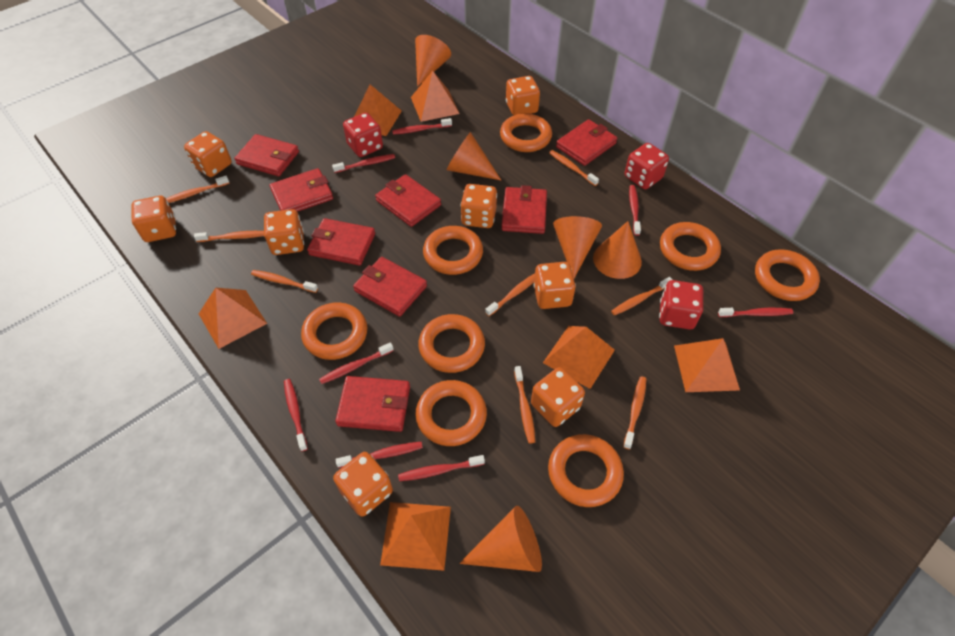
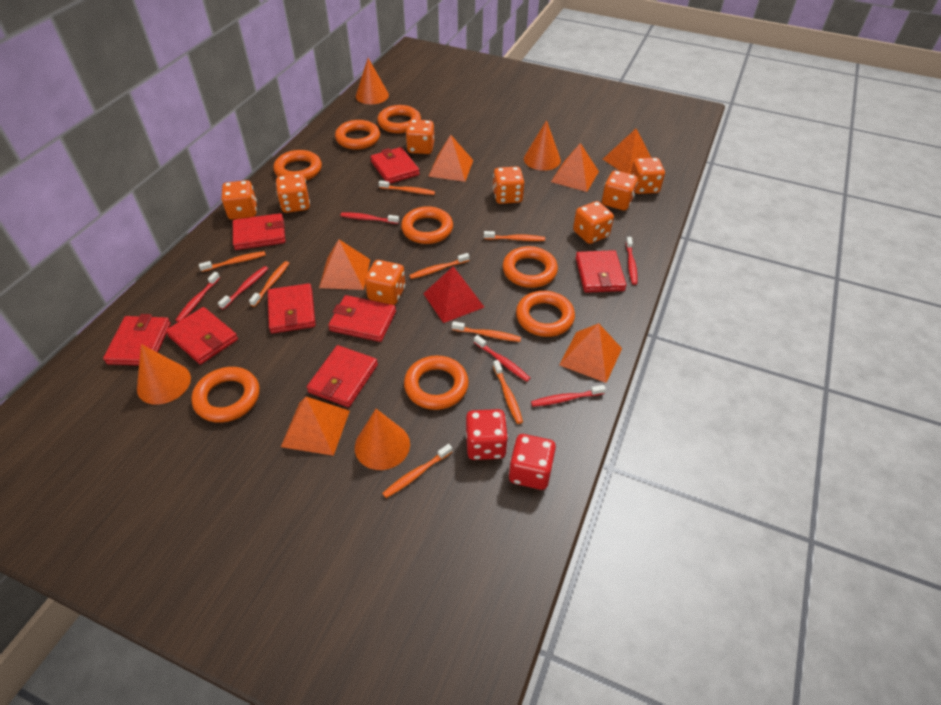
orange cone: 5 -> 4
red dice: 3 -> 2
red pyramid: 0 -> 1
red toothbrush: 8 -> 6

